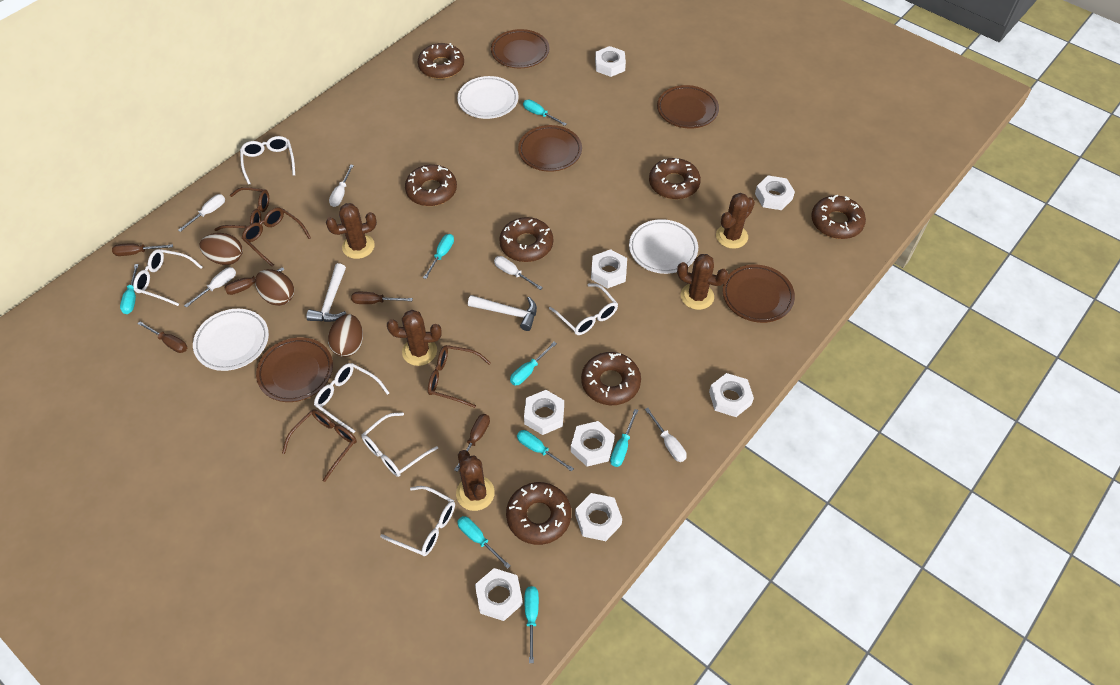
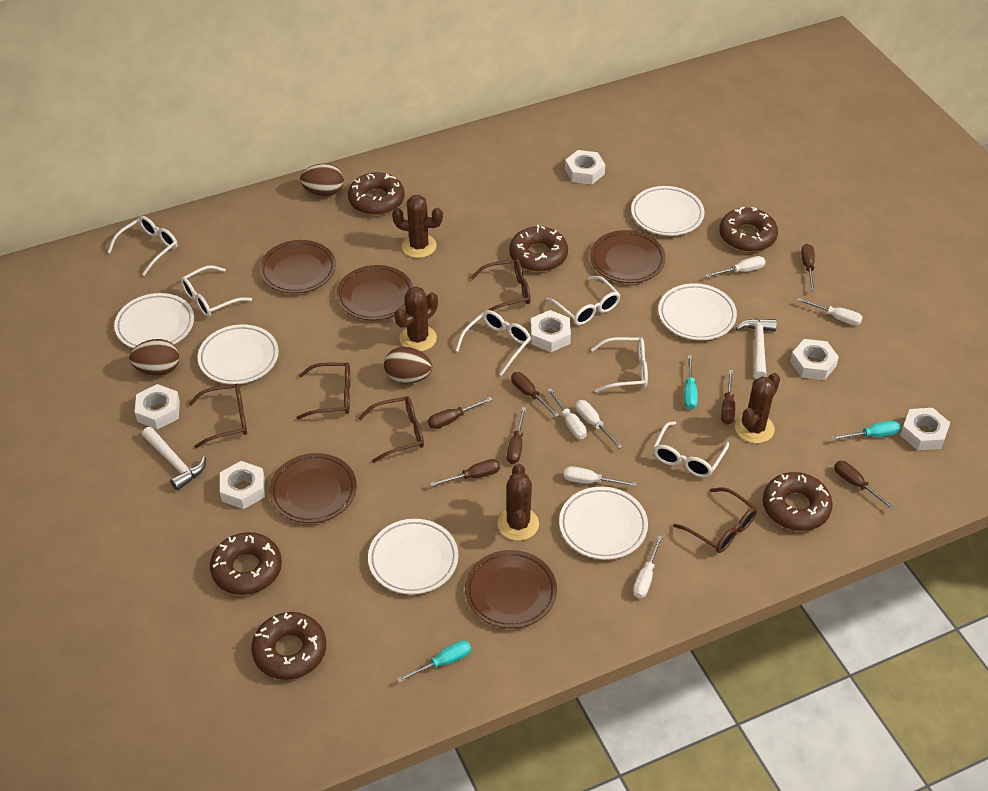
brown cactus: 5 -> 4
brown donut: 7 -> 6
brown glasses: 4 -> 5
brown screwdriver: 5 -> 7
turquoise screwdriver: 8 -> 3
white nut: 8 -> 6
white plate: 3 -> 6
white screwdriver: 5 -> 6

